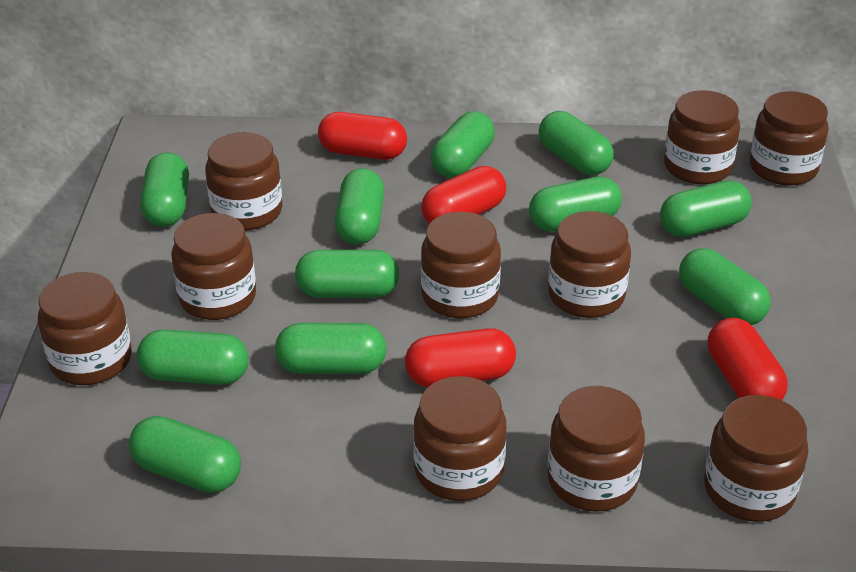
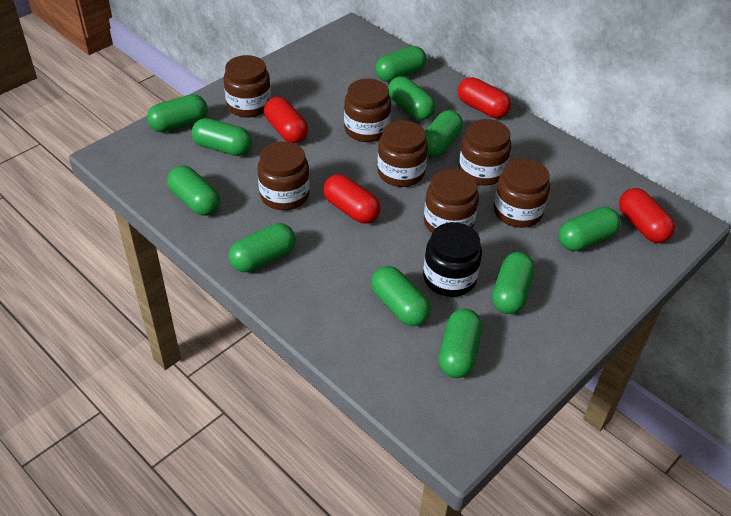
black jar: 0 -> 1
brown jar: 10 -> 7

